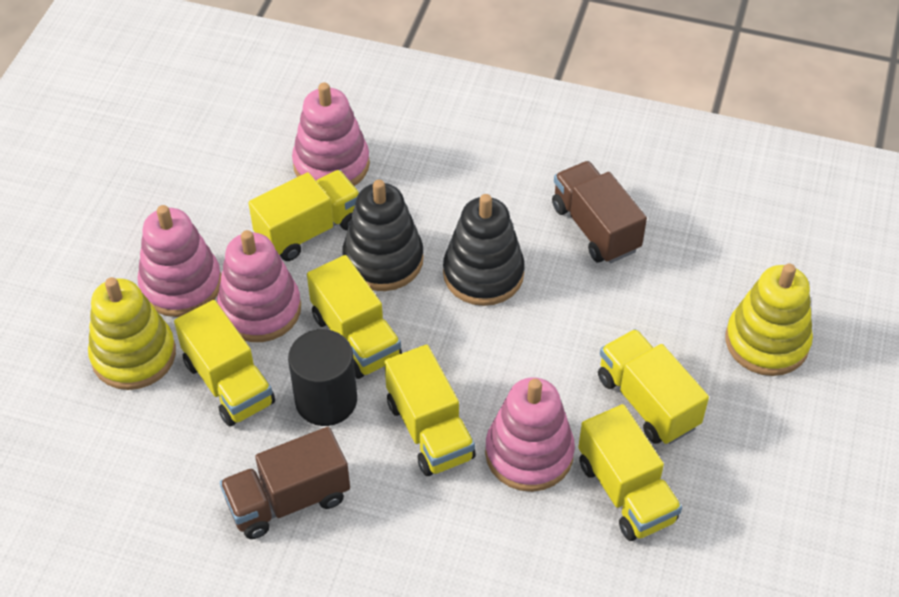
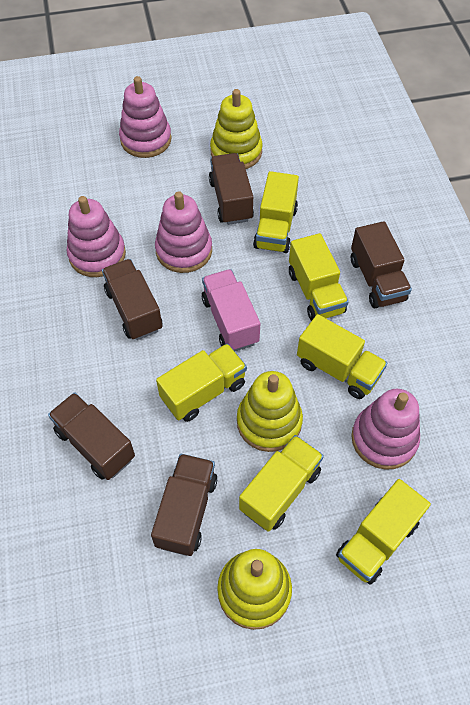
black cylinder: 1 -> 0
black stacking toy: 2 -> 0
brown truck: 2 -> 5
pink truck: 0 -> 1
yellow stacking toy: 2 -> 3

